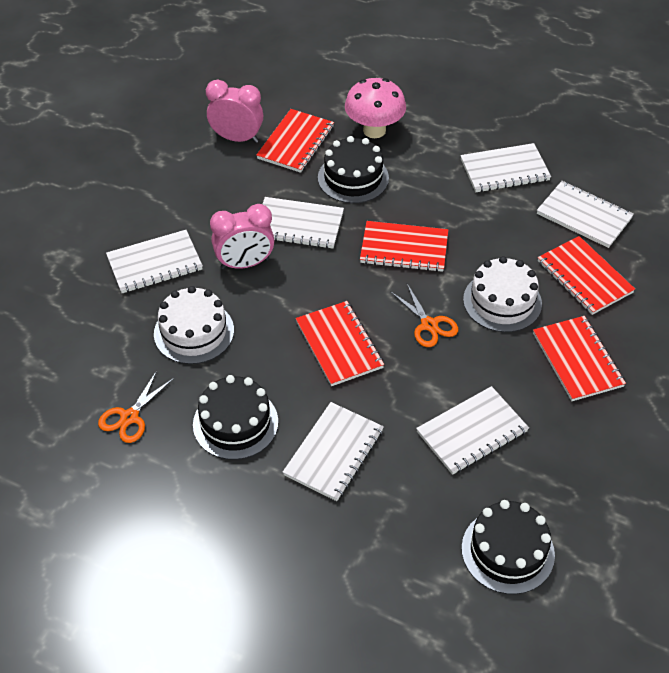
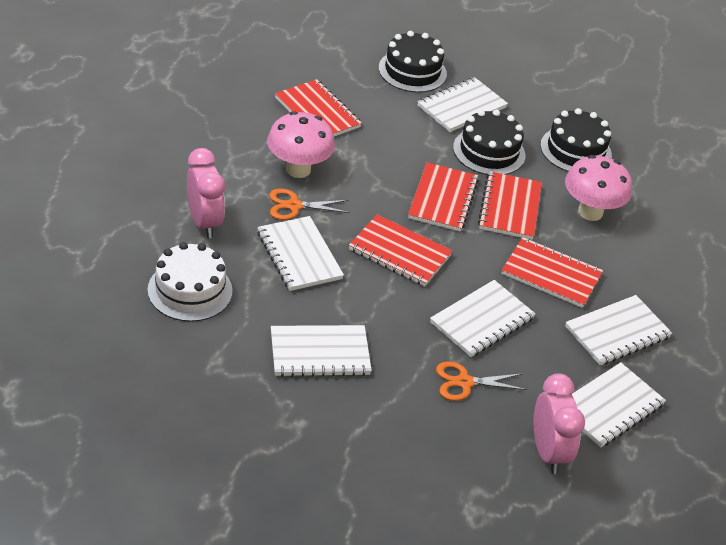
pink mushroom: 1 -> 2
white cake: 2 -> 1

